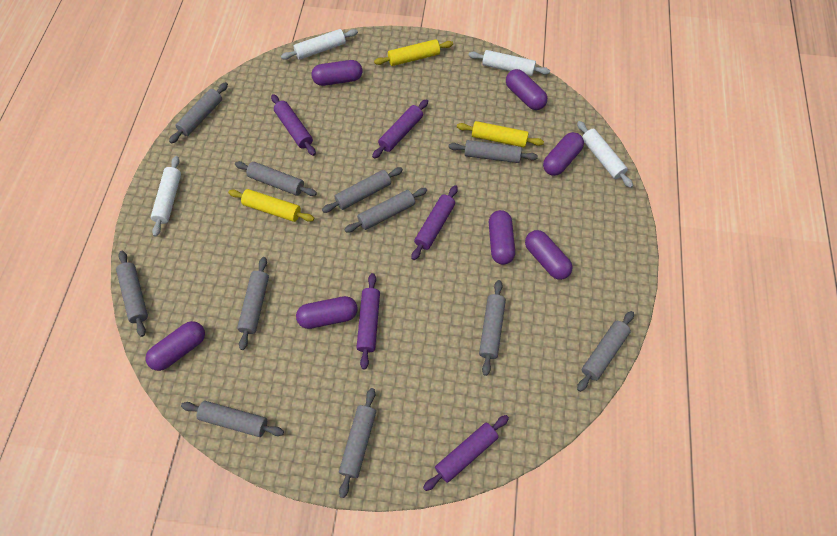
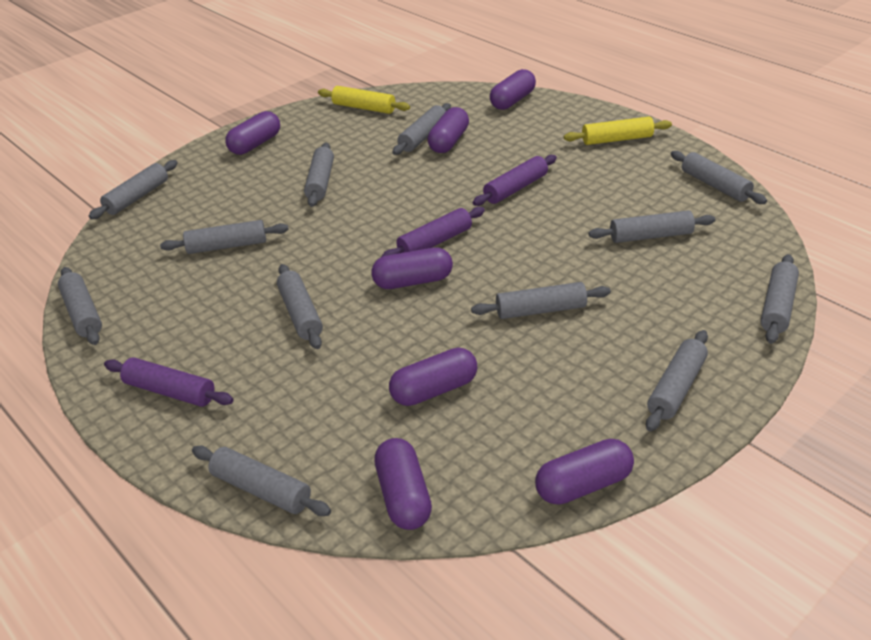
grey rolling pin: 11 -> 12
purple rolling pin: 5 -> 3
white rolling pin: 4 -> 0
yellow rolling pin: 3 -> 2

